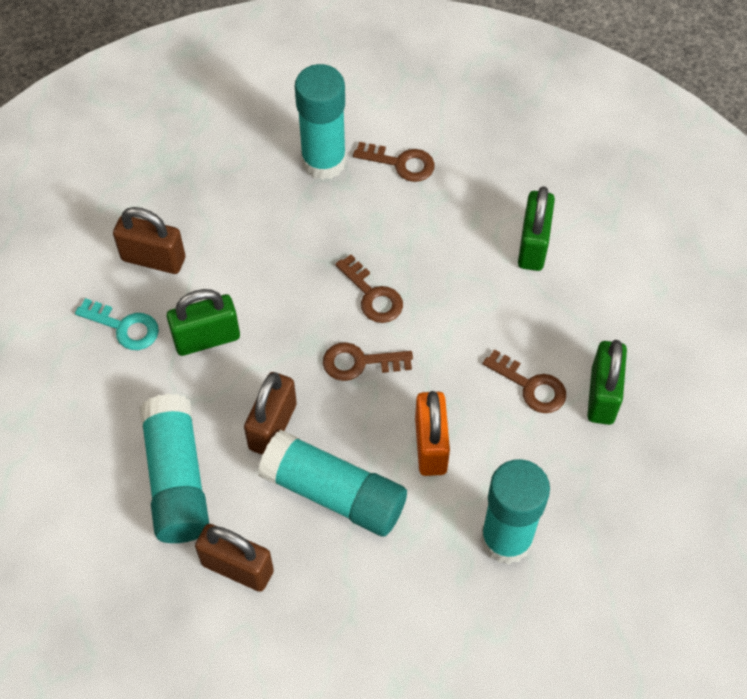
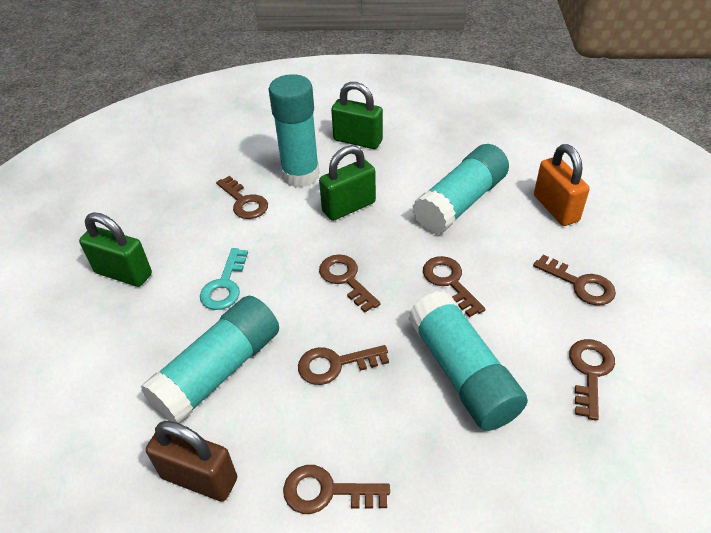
brown key: 4 -> 7
brown padlock: 3 -> 1

